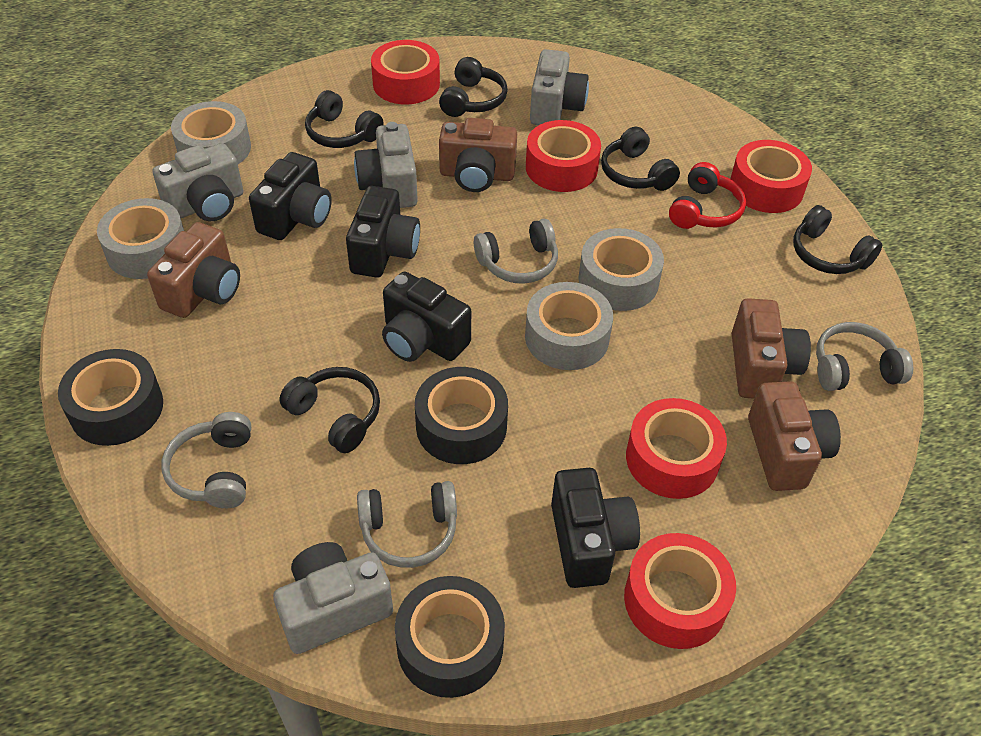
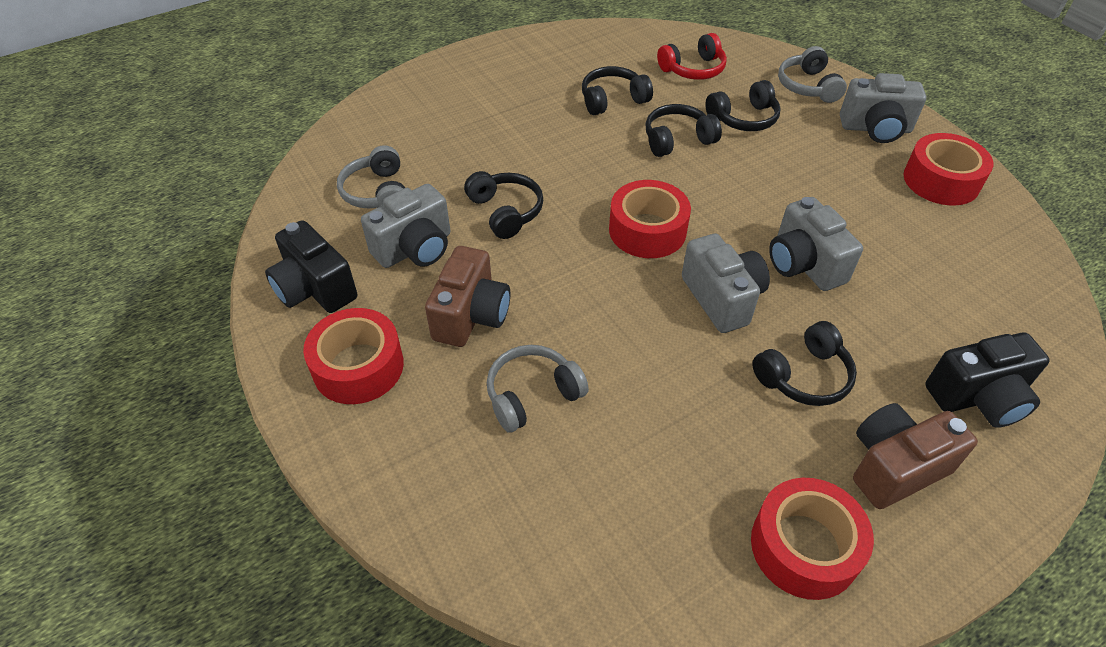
black camera: 4 -> 2
black tape: 3 -> 0
brown camera: 4 -> 2
grey headphones: 4 -> 3
grey tape: 4 -> 0
red tape: 5 -> 4

